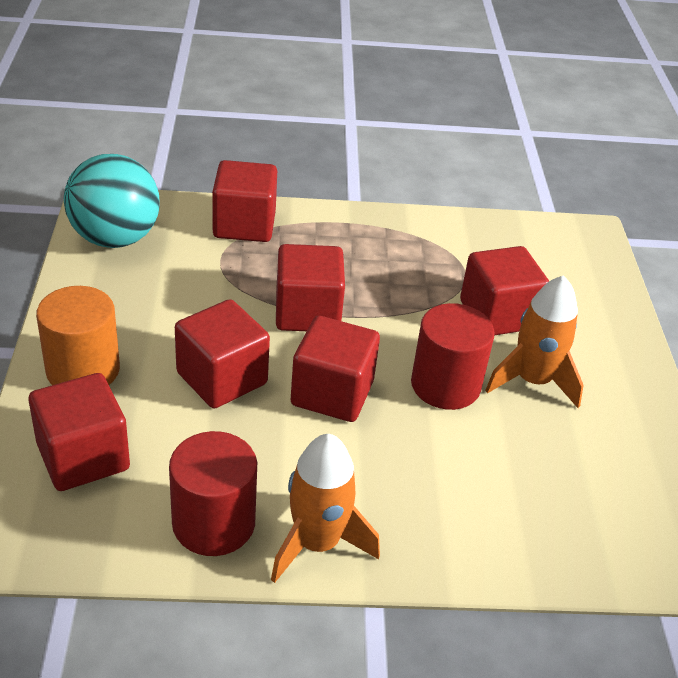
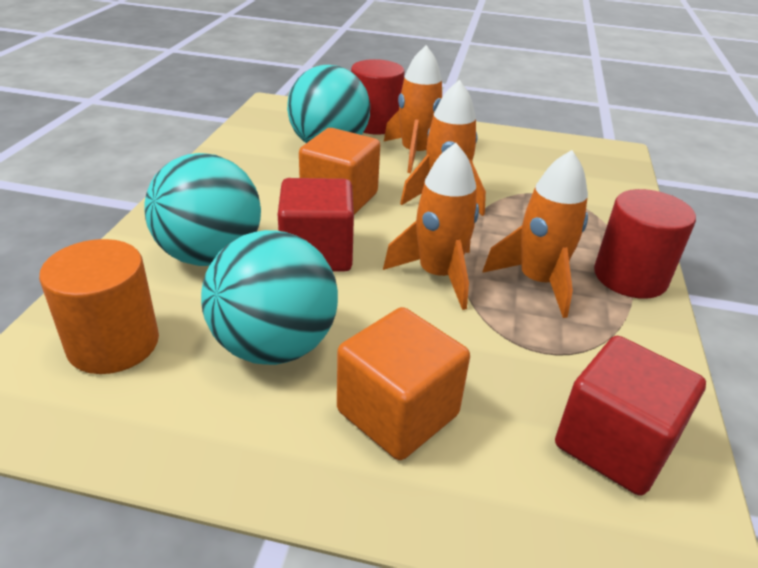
orange cube: 0 -> 2
orange rocket: 2 -> 4
red cube: 6 -> 2
turquoise ball: 1 -> 3

